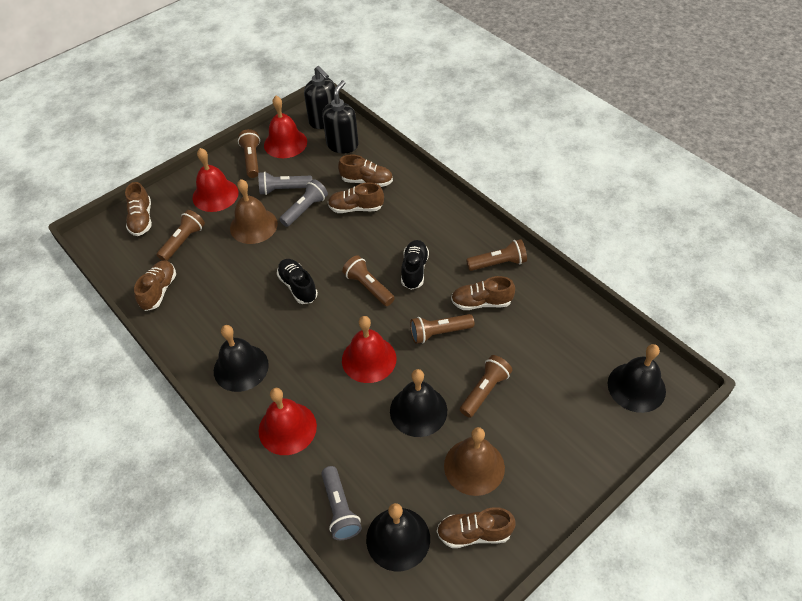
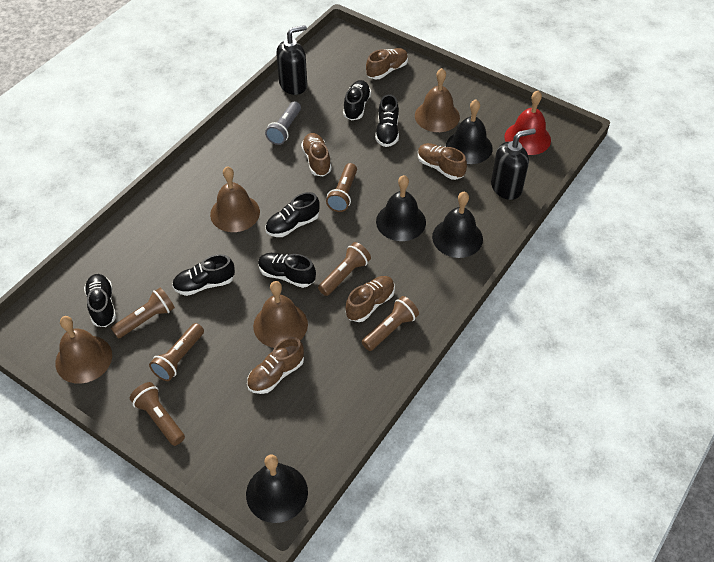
black shoe: 2 -> 6
brown bell: 2 -> 4
brown shoe: 6 -> 5
grey flashlight: 3 -> 1
red bell: 4 -> 1

